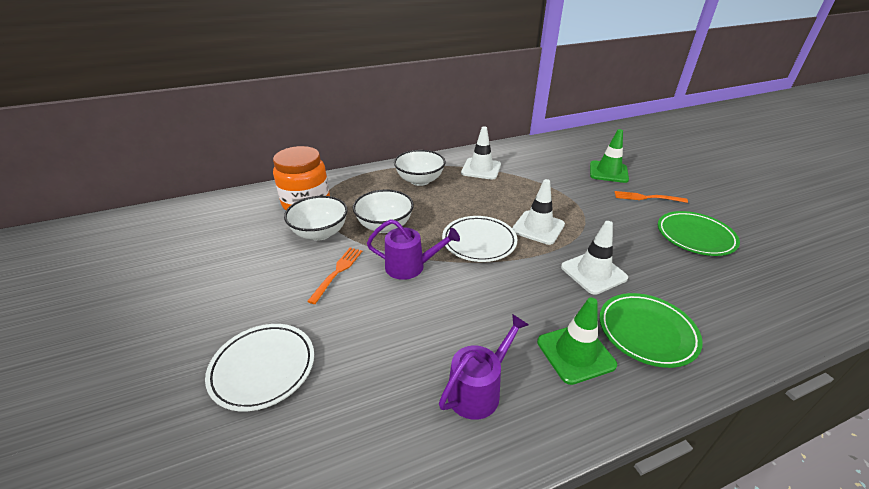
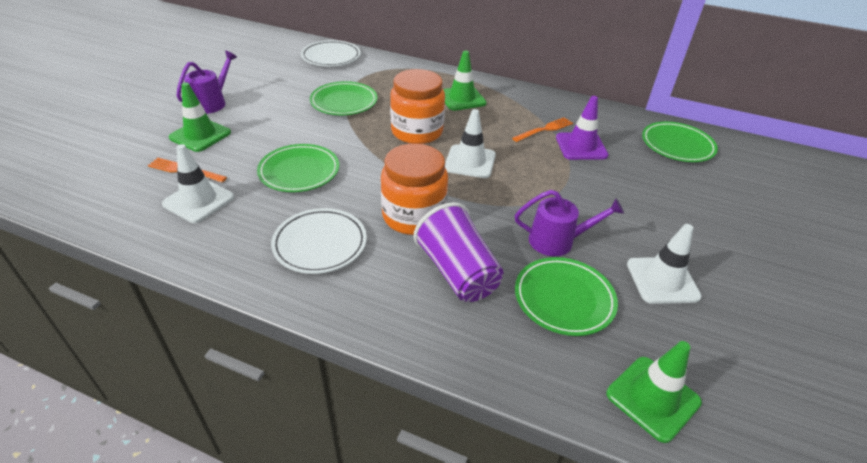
green plate: 2 -> 4
green traffic cone: 2 -> 3
orange jar: 1 -> 2
purple cup: 0 -> 1
purple traffic cone: 0 -> 1
white bowl: 3 -> 0

